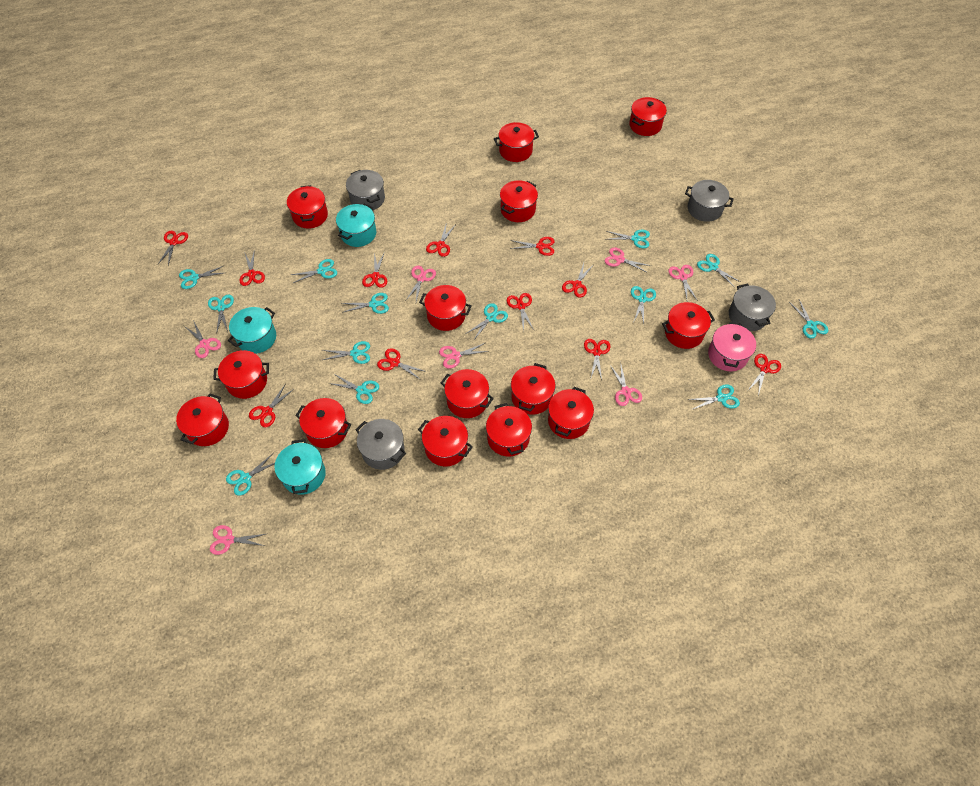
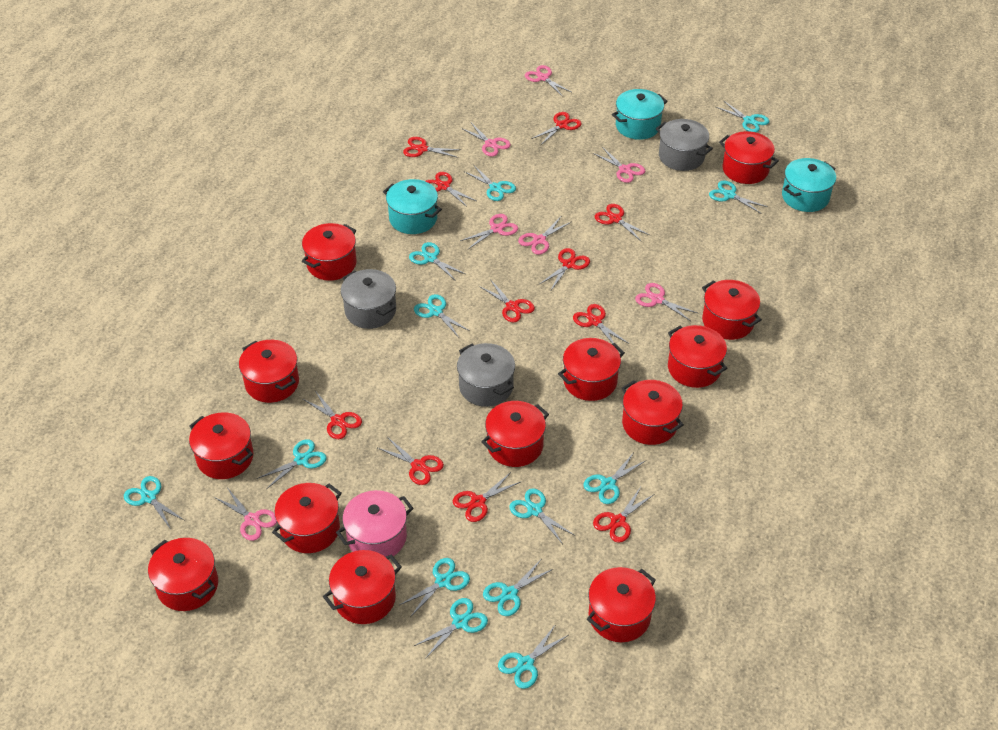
grey pot: 4 -> 3
red pot: 14 -> 13

